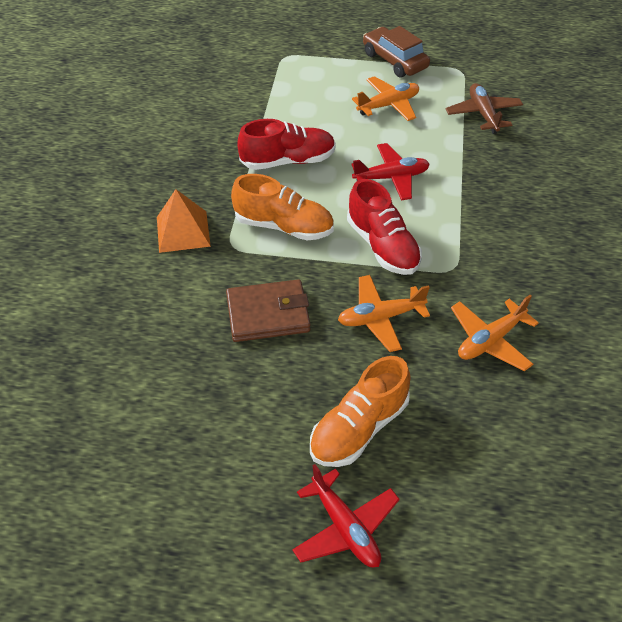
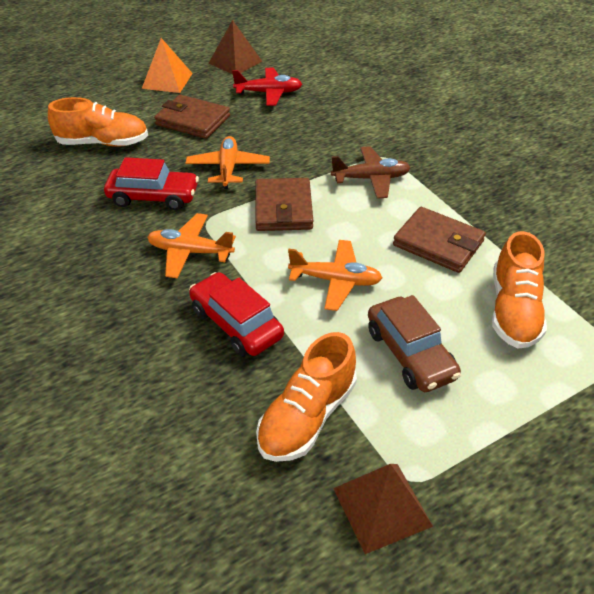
brown pyramid: 0 -> 2
brown wallet: 1 -> 3
orange shoe: 2 -> 3
red car: 0 -> 2
red plane: 2 -> 1
red shoe: 2 -> 0

